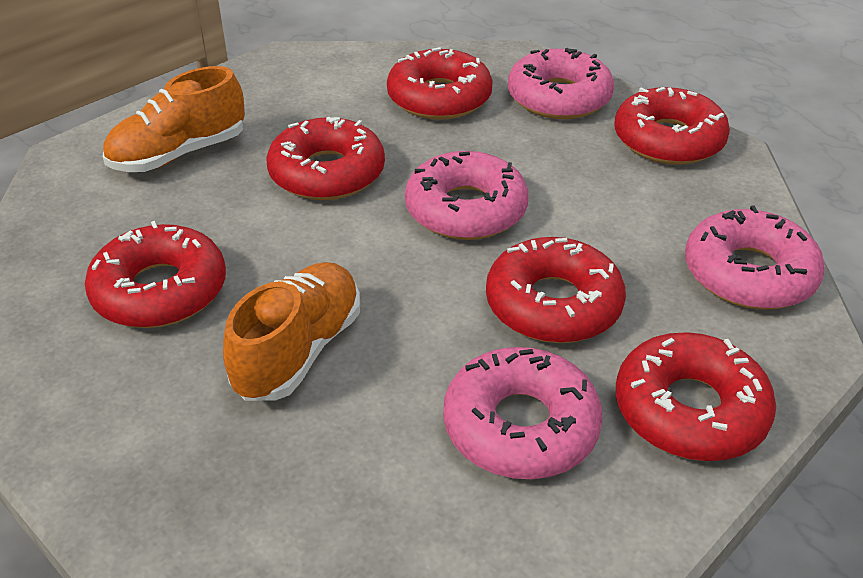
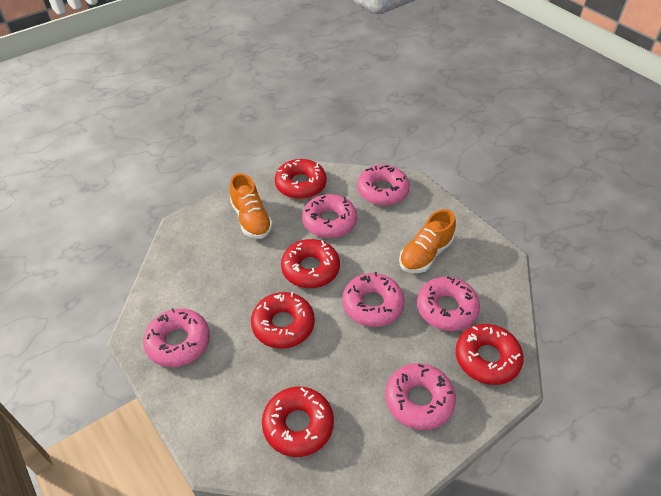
pink donut: 4 -> 6
red donut: 6 -> 5

